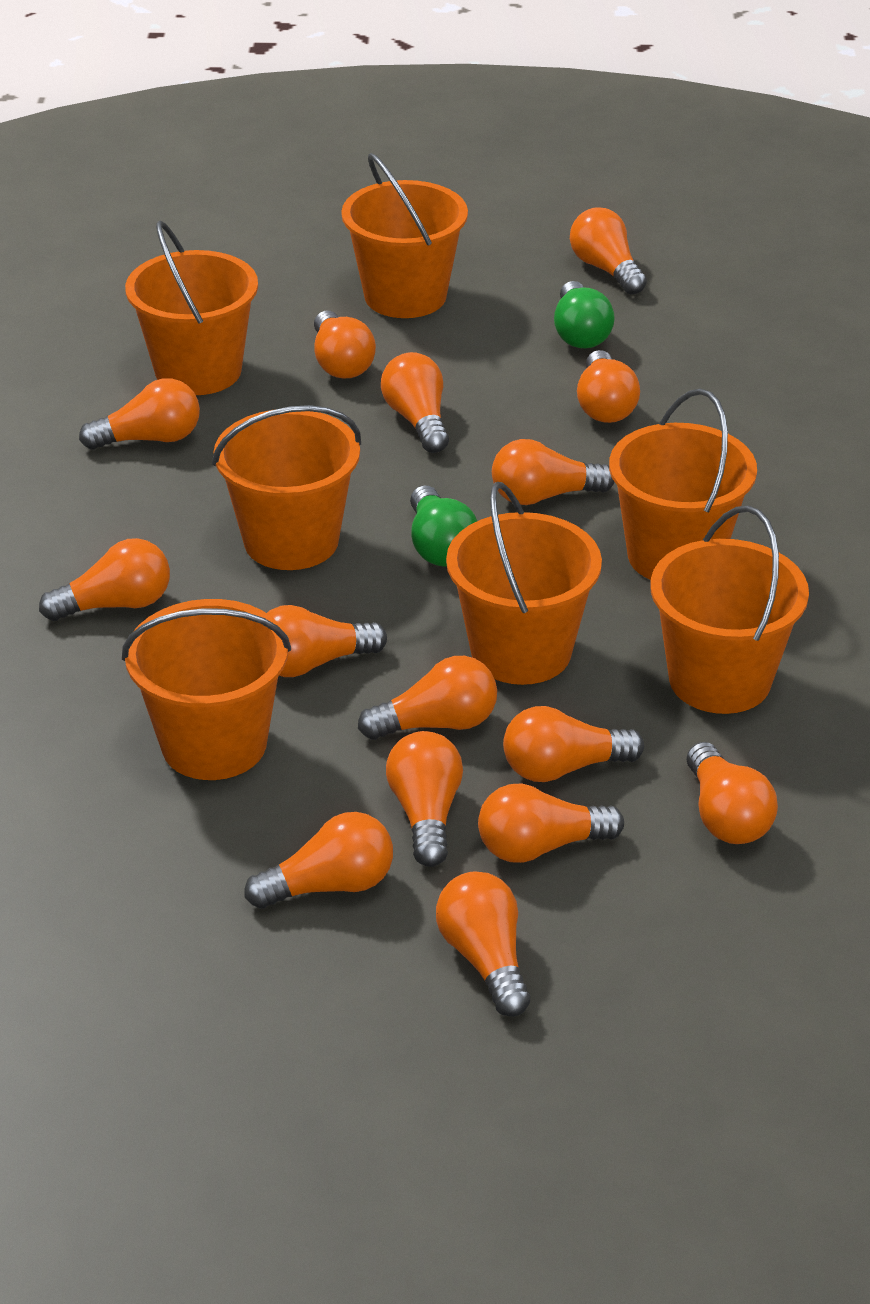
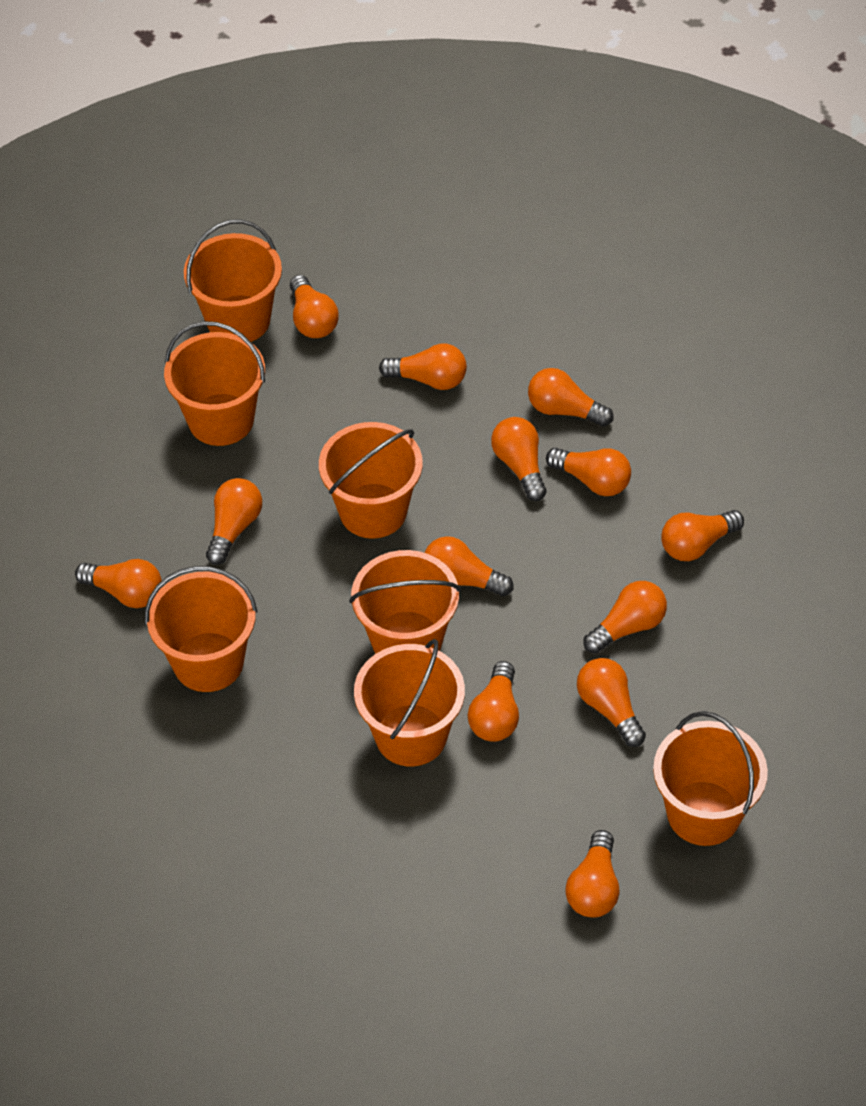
green light bulb: 2 -> 0
orange light bulb: 15 -> 13

